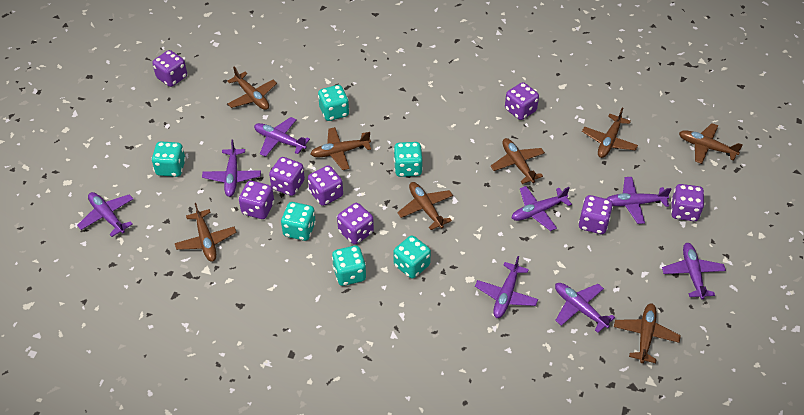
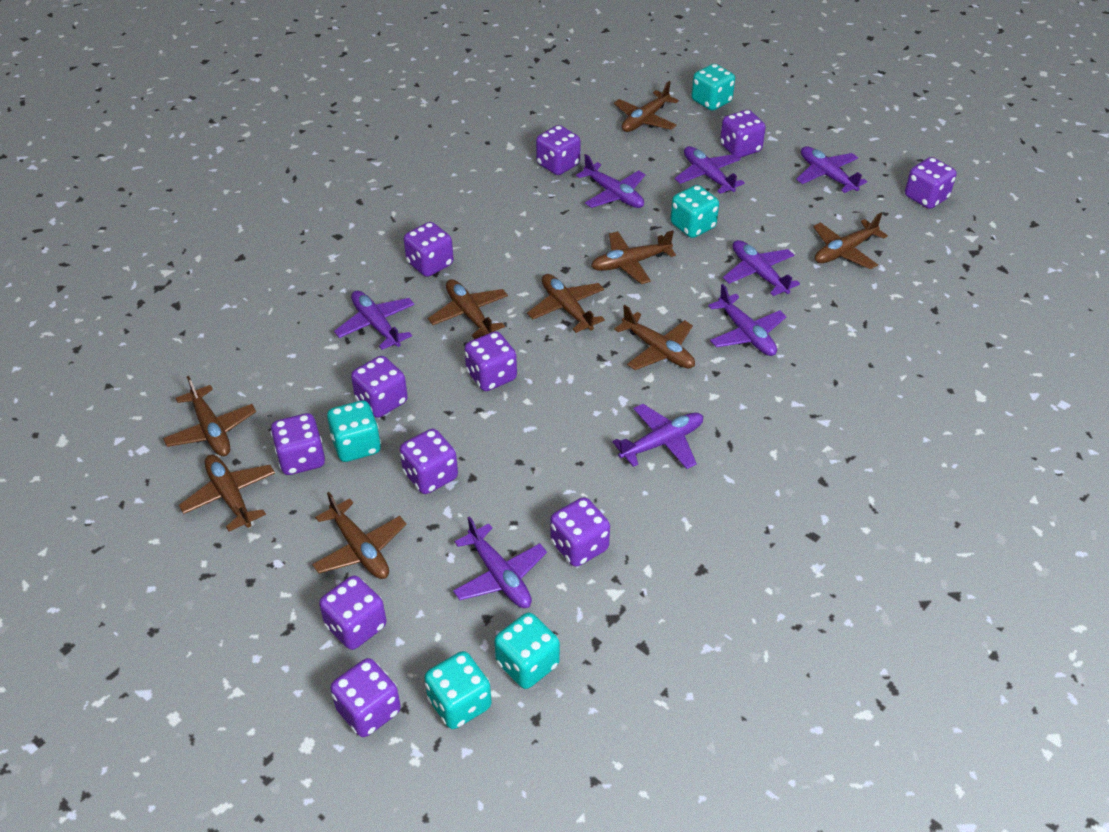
brown plane: 8 -> 9
purple dice: 8 -> 11
turquoise dice: 6 -> 5

